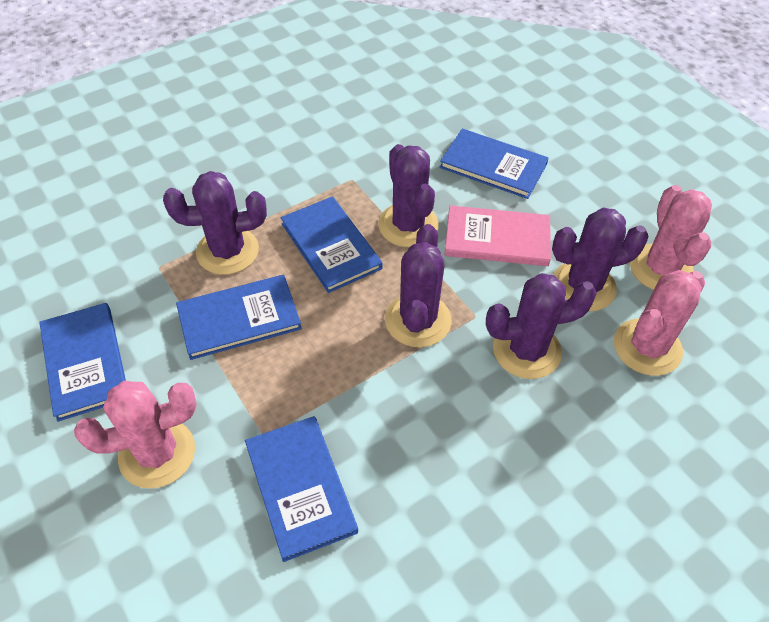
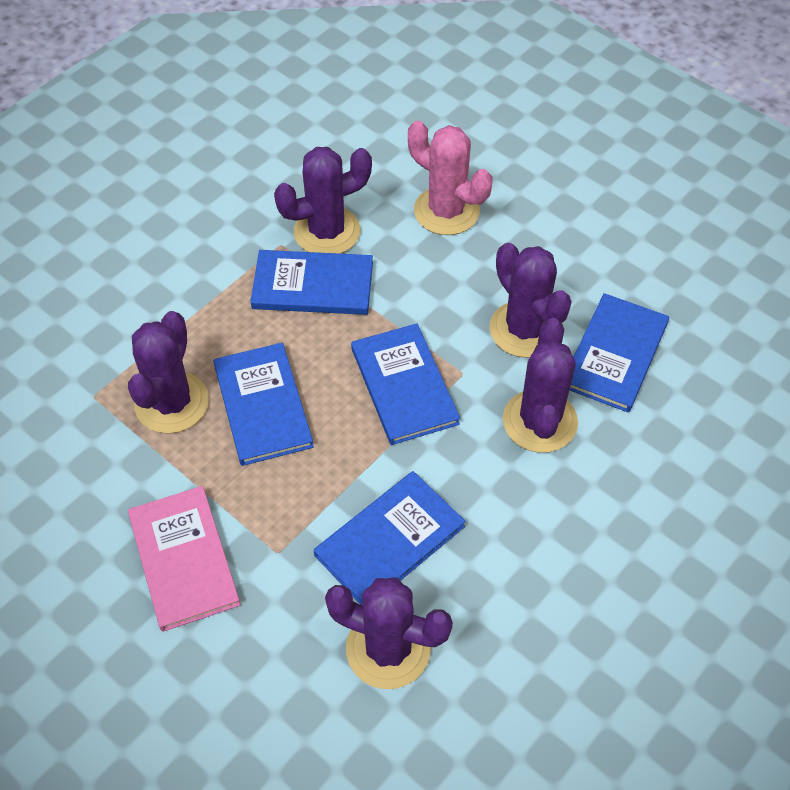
pink cactus: 3 -> 1

